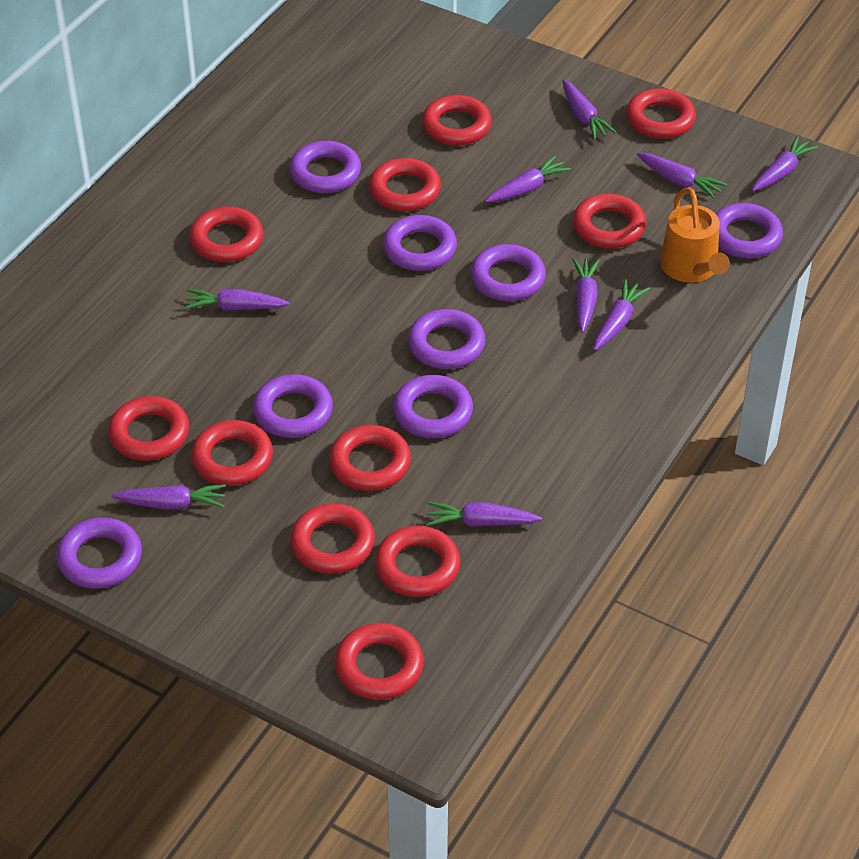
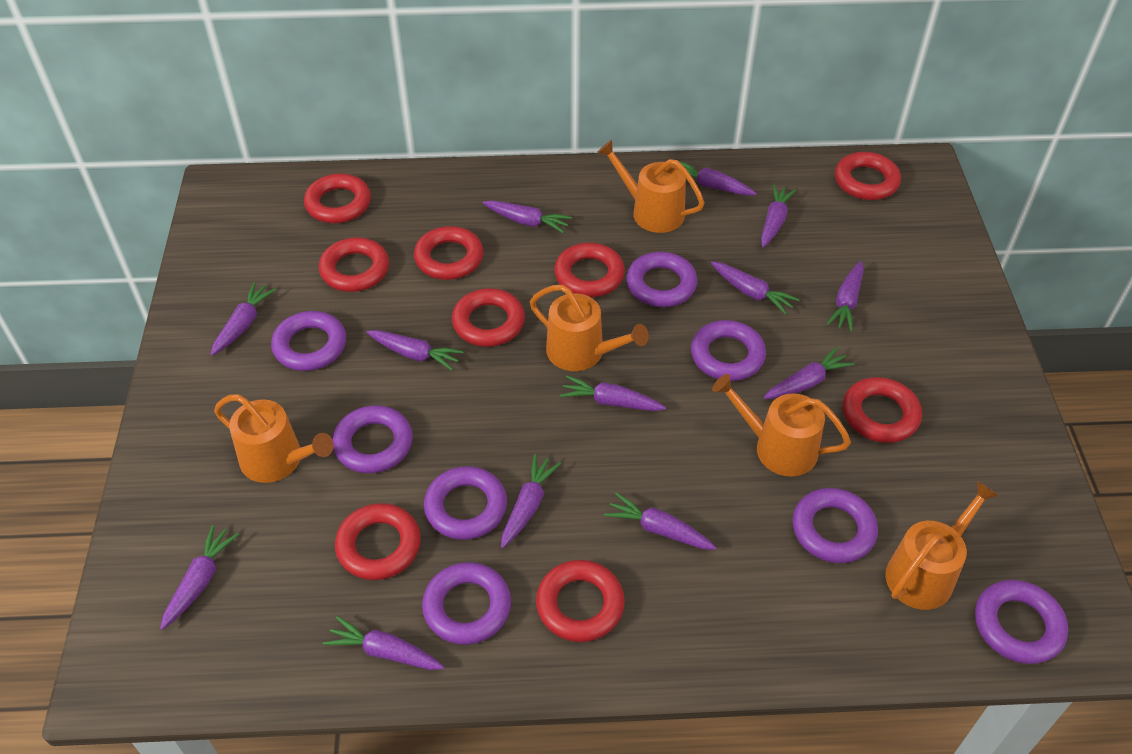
orange watering can: 1 -> 5
purple carrot: 9 -> 13
red ring: 11 -> 9

